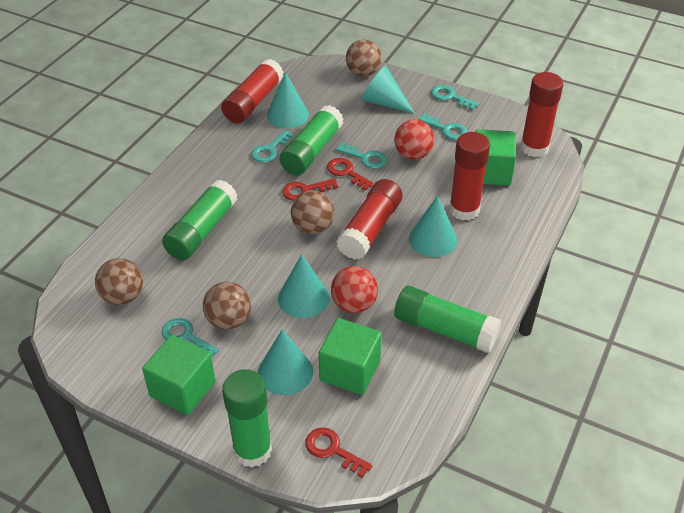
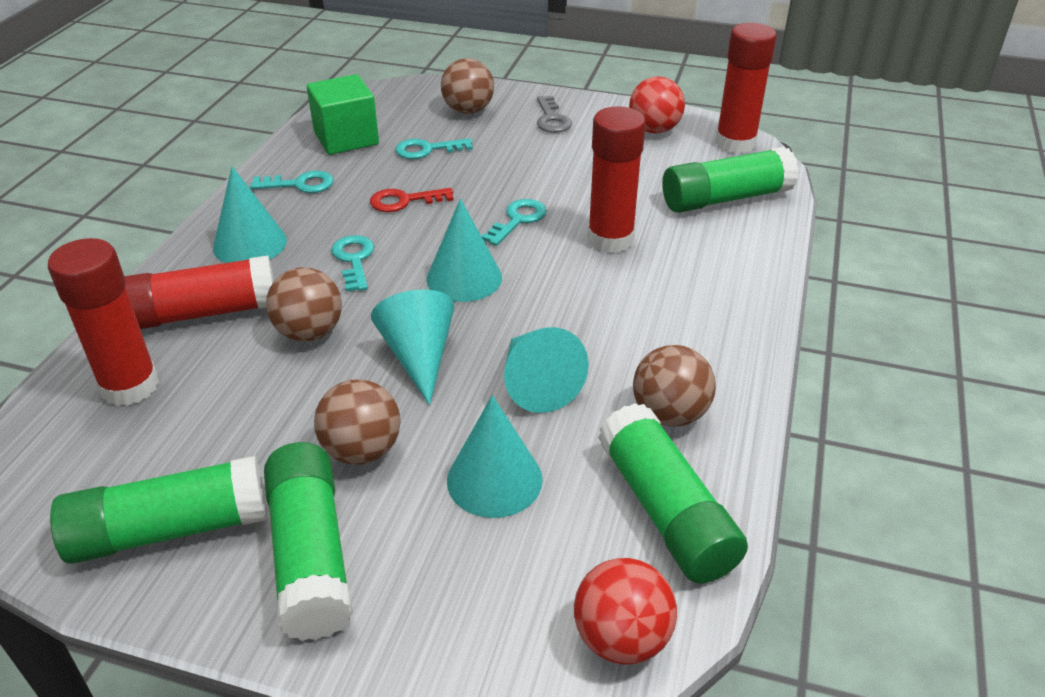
green cube: 3 -> 1
grey key: 0 -> 1
red key: 3 -> 1
turquoise key: 5 -> 4

